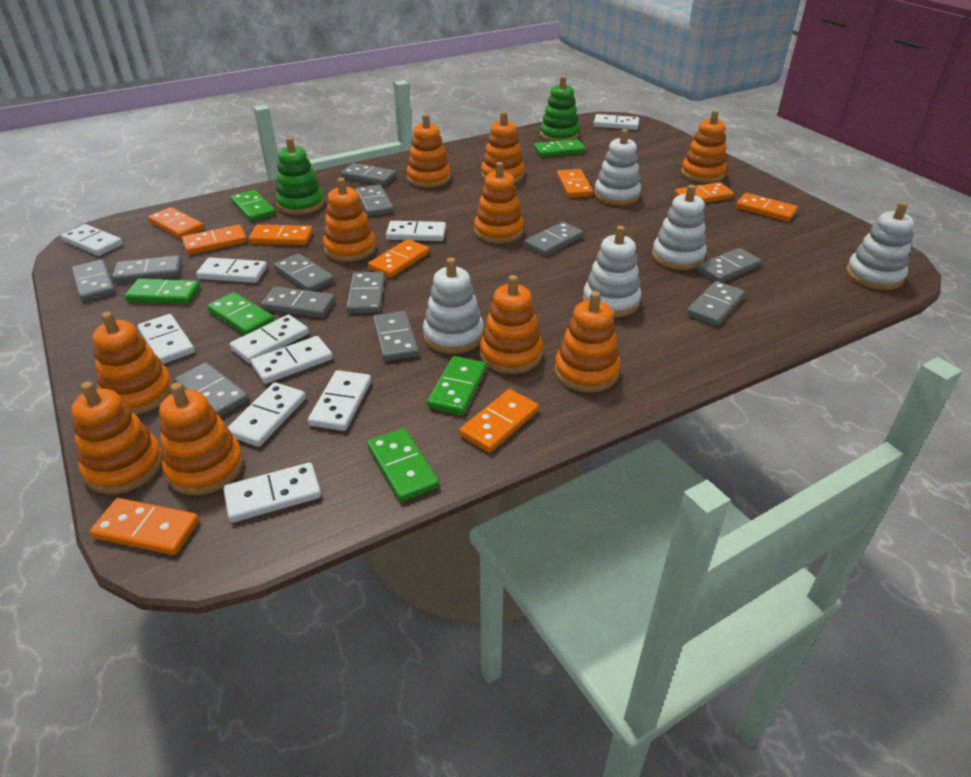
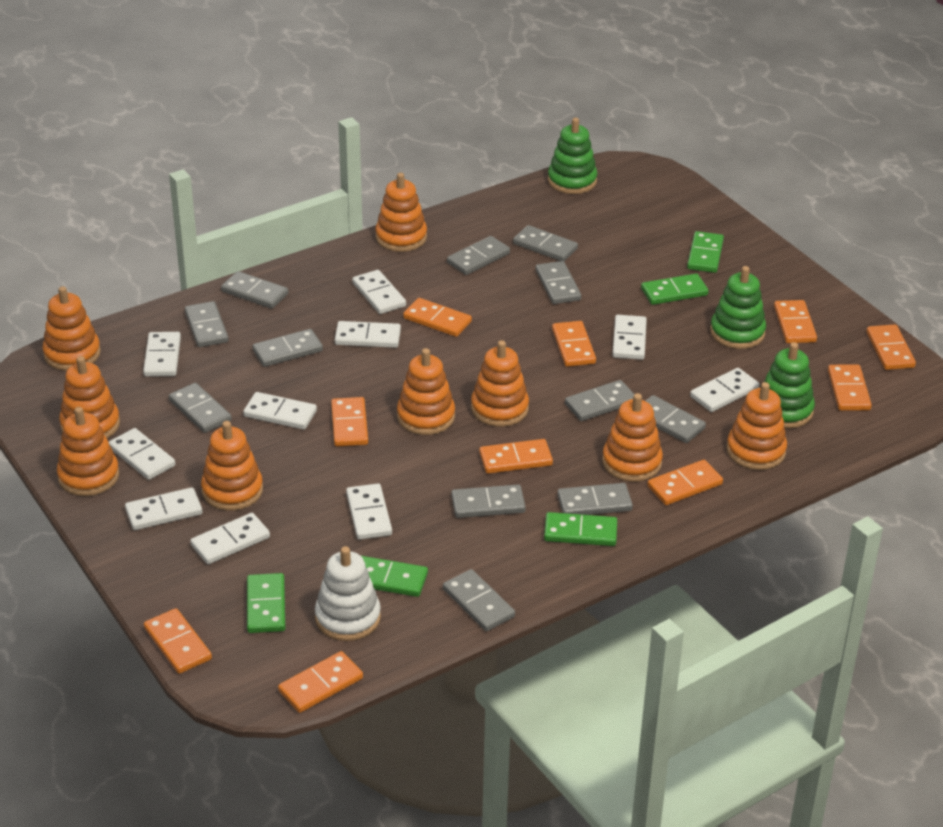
green domino: 6 -> 5
green stacking toy: 2 -> 3
orange domino: 9 -> 10
orange stacking toy: 10 -> 9
white stacking toy: 5 -> 1

